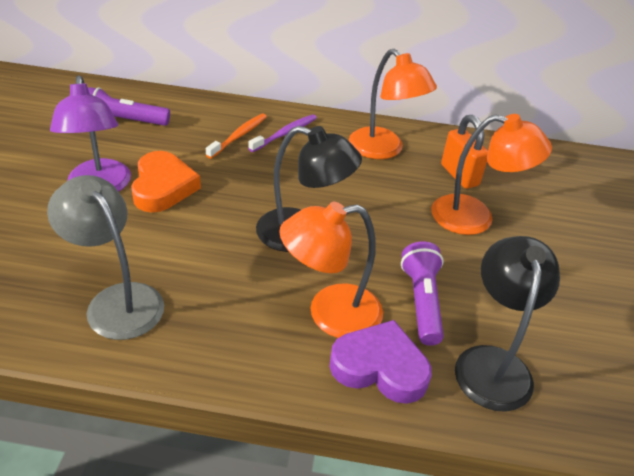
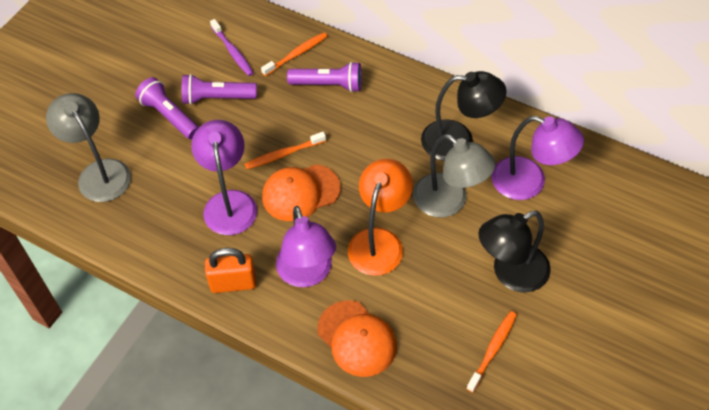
grey lamp: 1 -> 2
orange cap: 0 -> 2
orange heart: 1 -> 0
orange lamp: 3 -> 1
orange toothbrush: 1 -> 3
purple flashlight: 2 -> 3
purple heart: 1 -> 0
purple lamp: 1 -> 3

